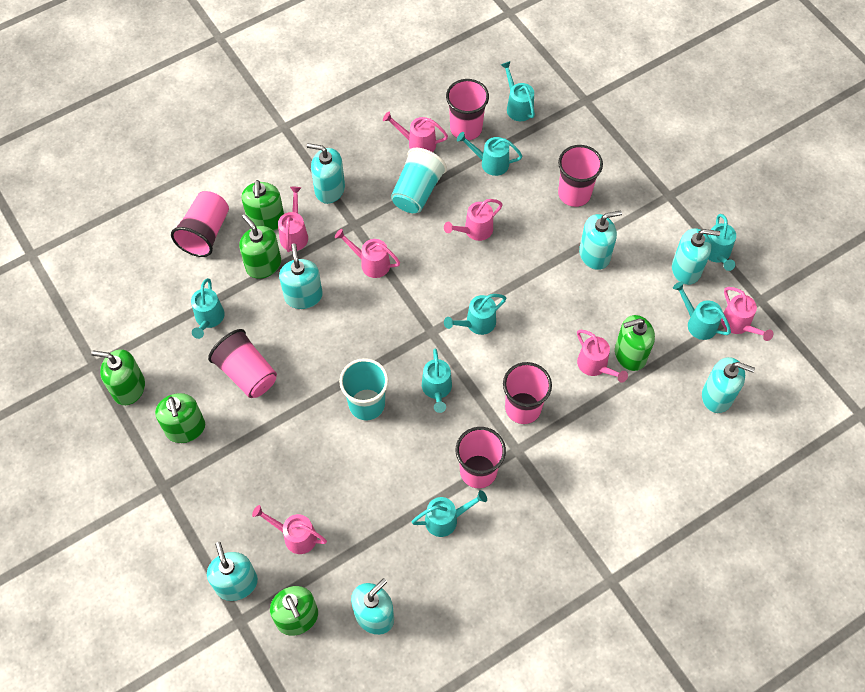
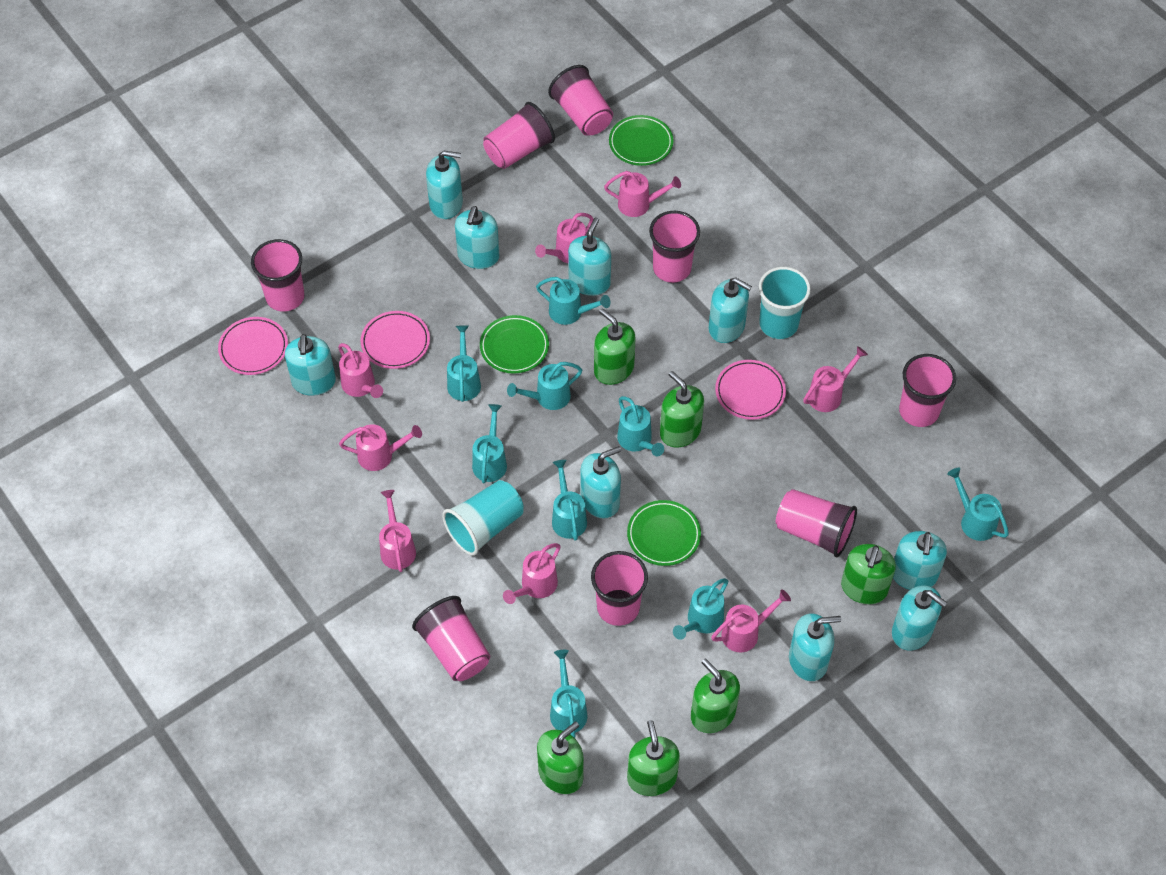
green plate: 0 -> 3
pink cup: 6 -> 8
pink plate: 0 -> 3
pink watering can: 7 -> 8
turquoise soap dispenser: 7 -> 9
turquoise watering can: 8 -> 9

